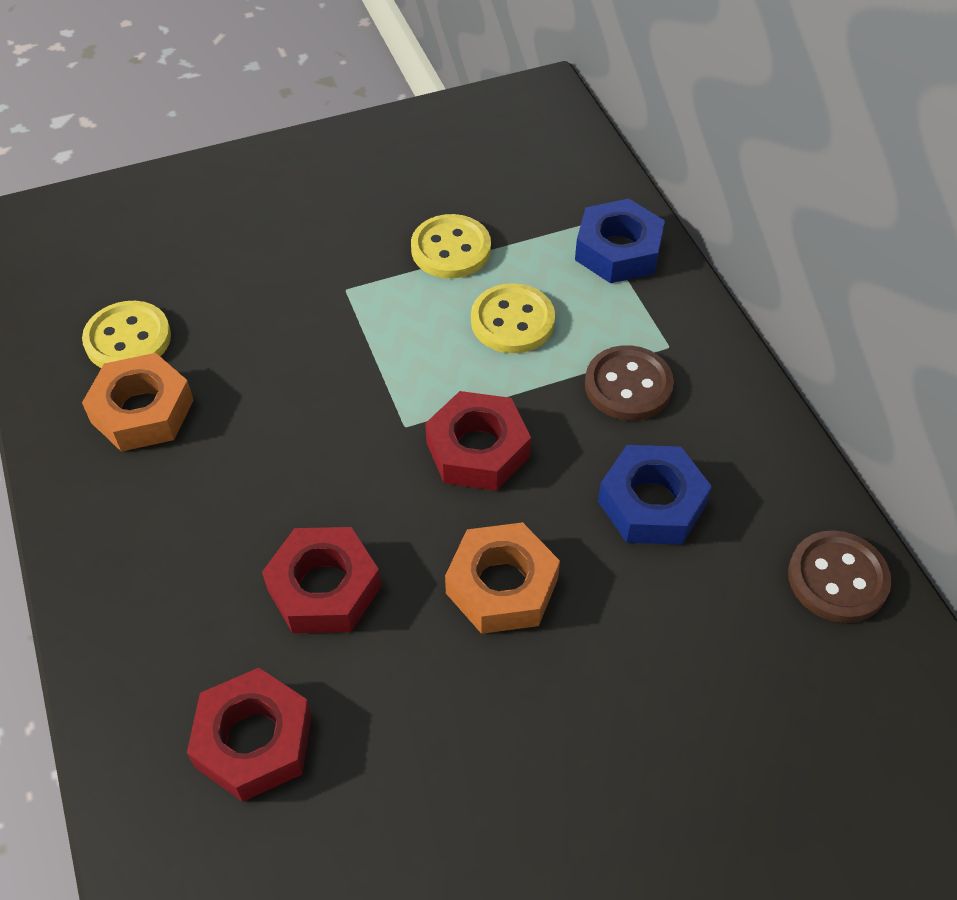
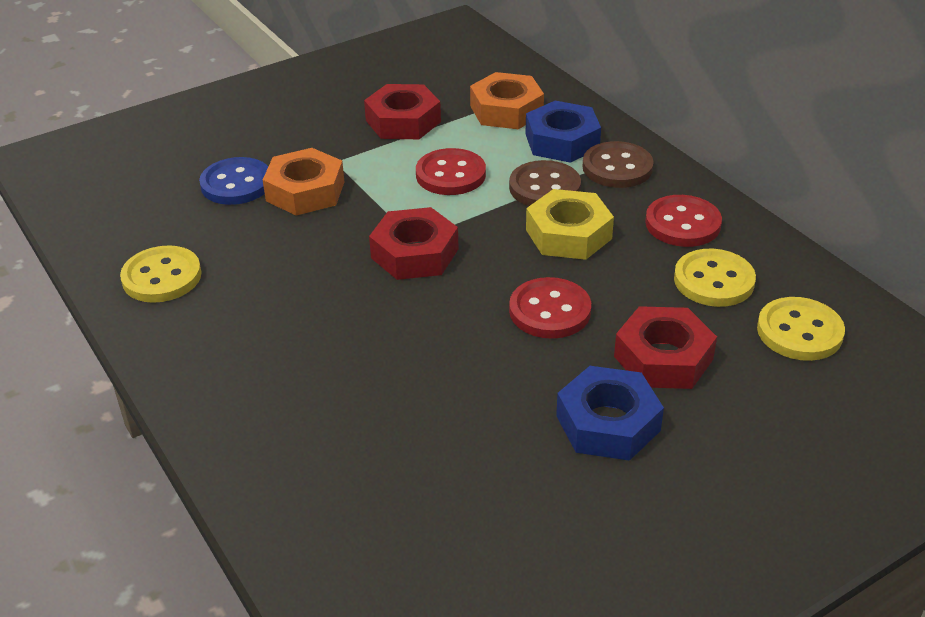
blue button: 0 -> 1
red button: 0 -> 3
yellow nut: 0 -> 1

